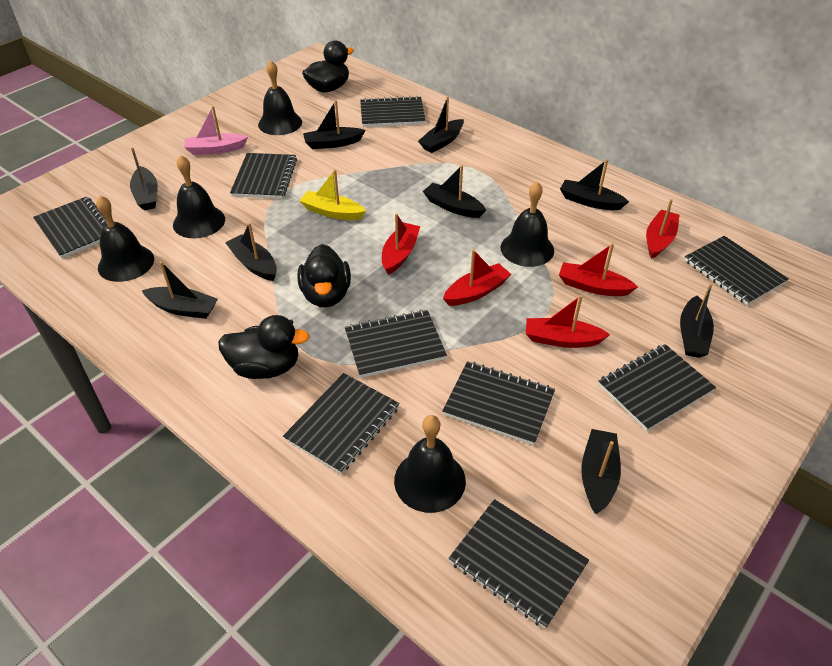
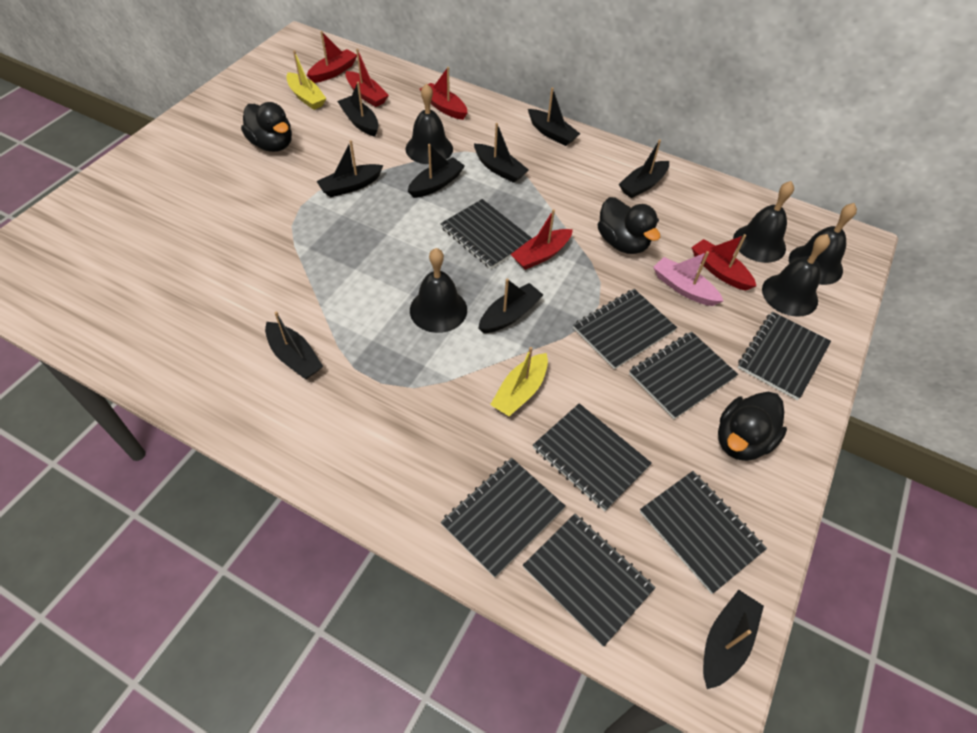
black notebook: 9 -> 8
yellow boat: 1 -> 2

